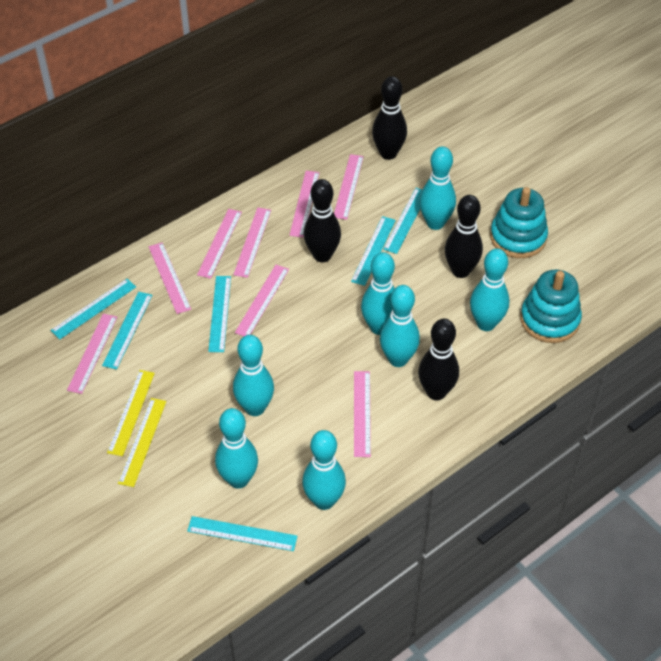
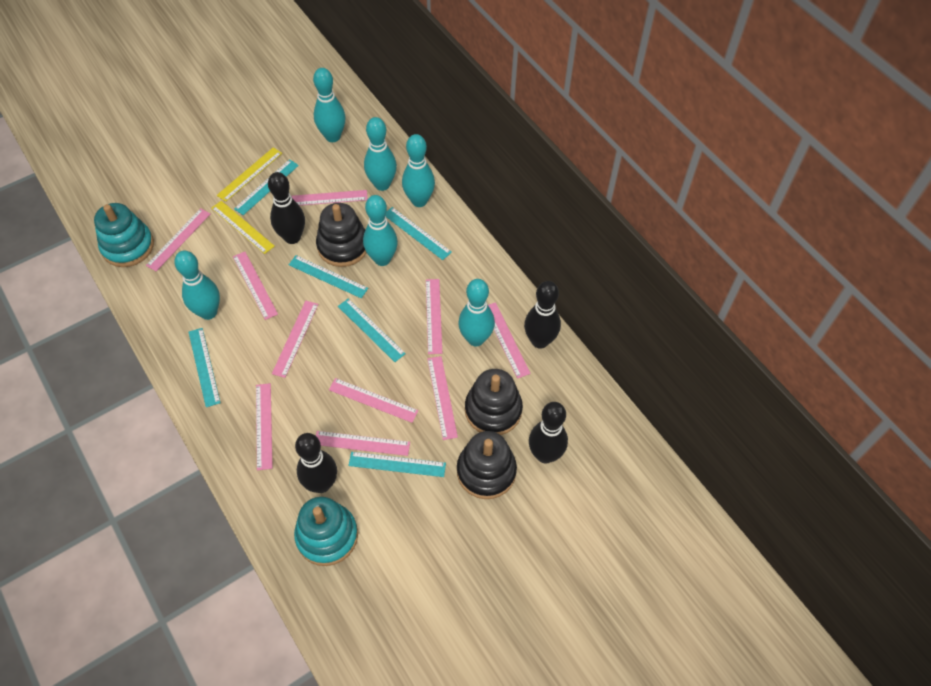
black stacking toy: 0 -> 3
pink ruler: 8 -> 10
turquoise bowling pin: 7 -> 6

